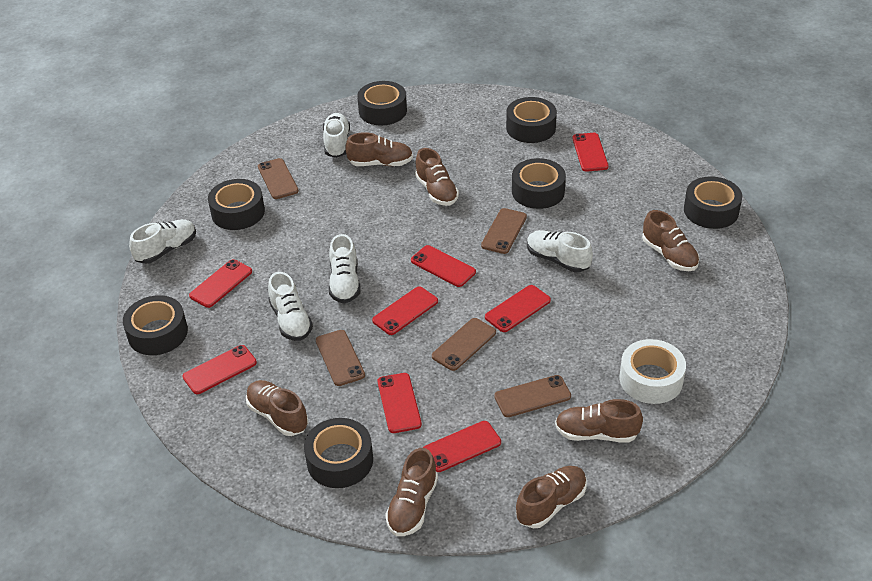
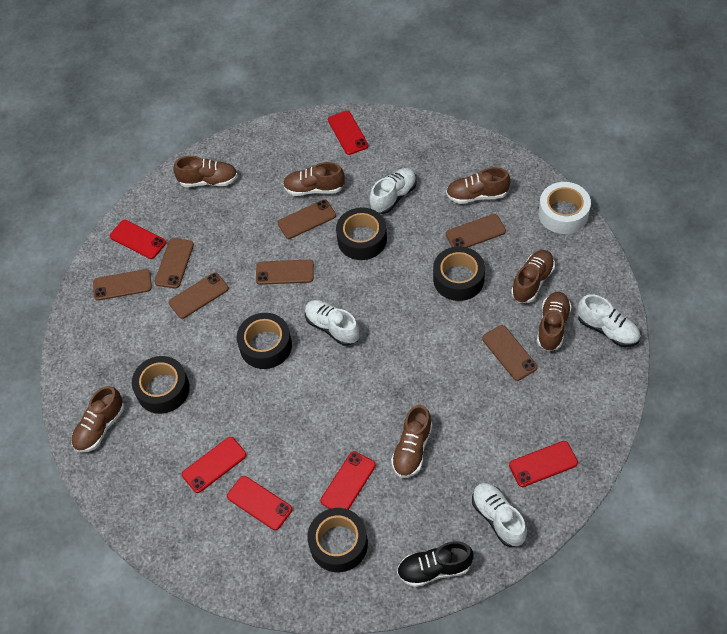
black shoe: 0 -> 1
black tape: 7 -> 5
brown phone: 5 -> 7
red phone: 8 -> 6
white shoe: 5 -> 4

